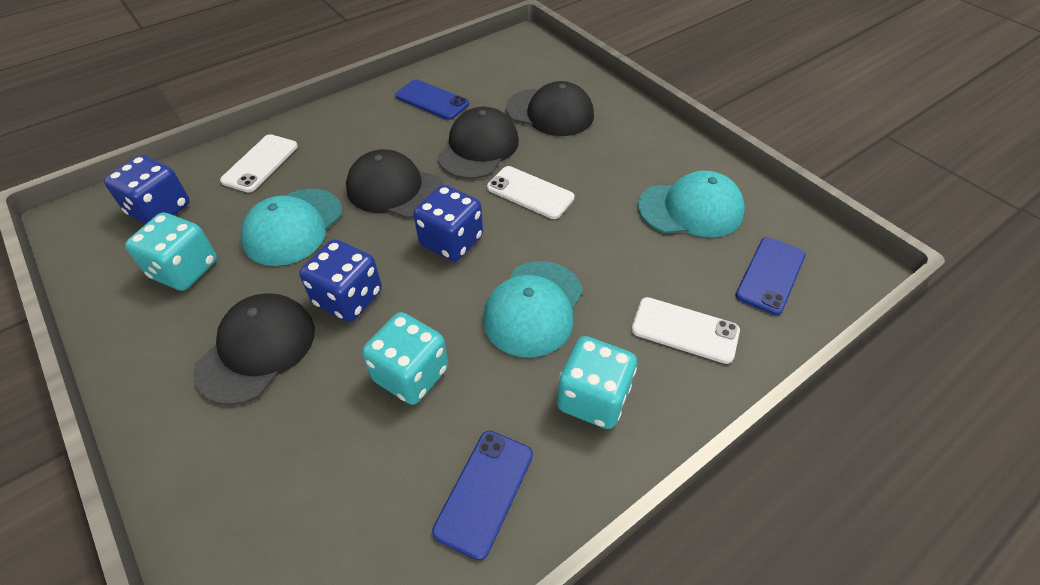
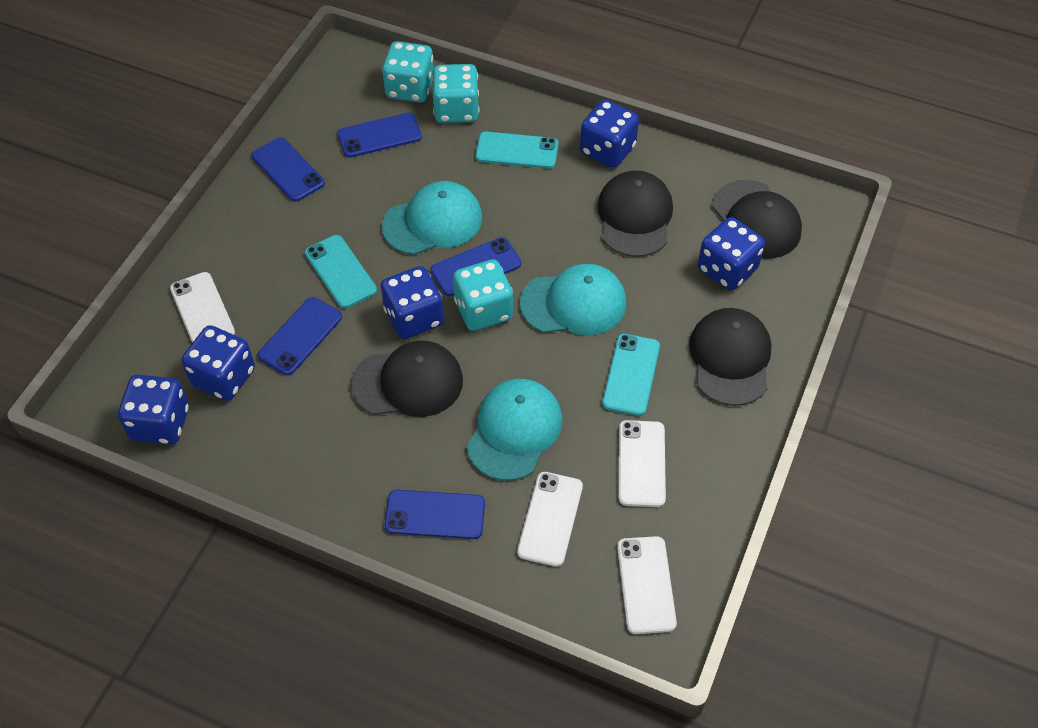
blue dice: 3 -> 5
blue phone: 3 -> 5
turquoise phone: 0 -> 3
white phone: 3 -> 4

